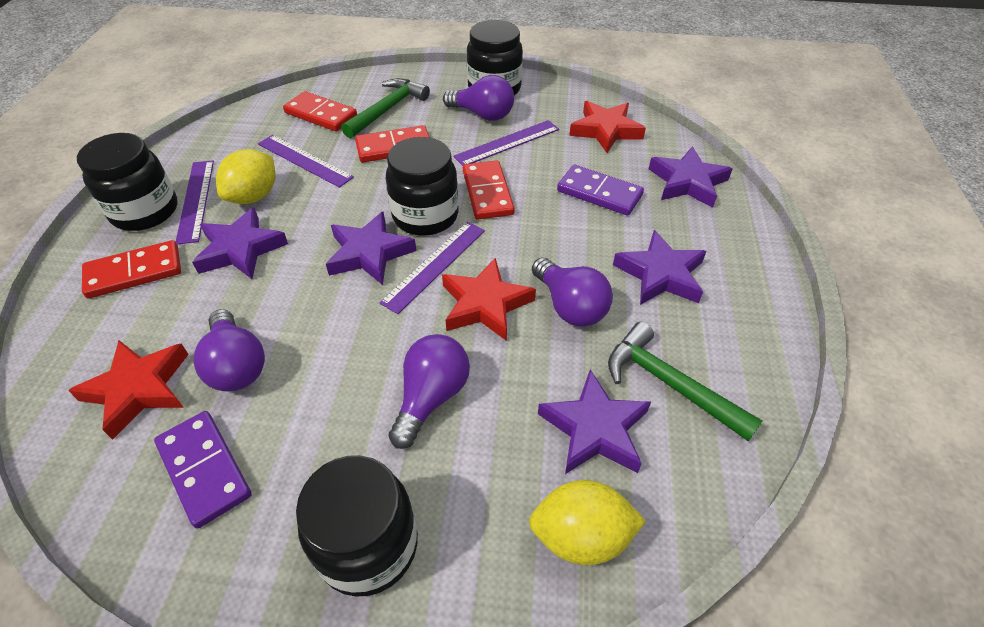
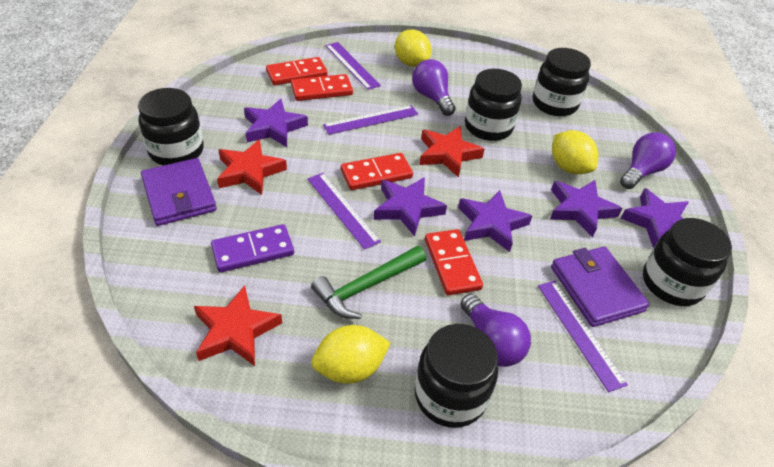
black jar: 4 -> 5
green hammer: 2 -> 1
purple domino: 2 -> 1
purple light bulb: 4 -> 3
purple wallet: 0 -> 2
yellow lemon: 2 -> 3

